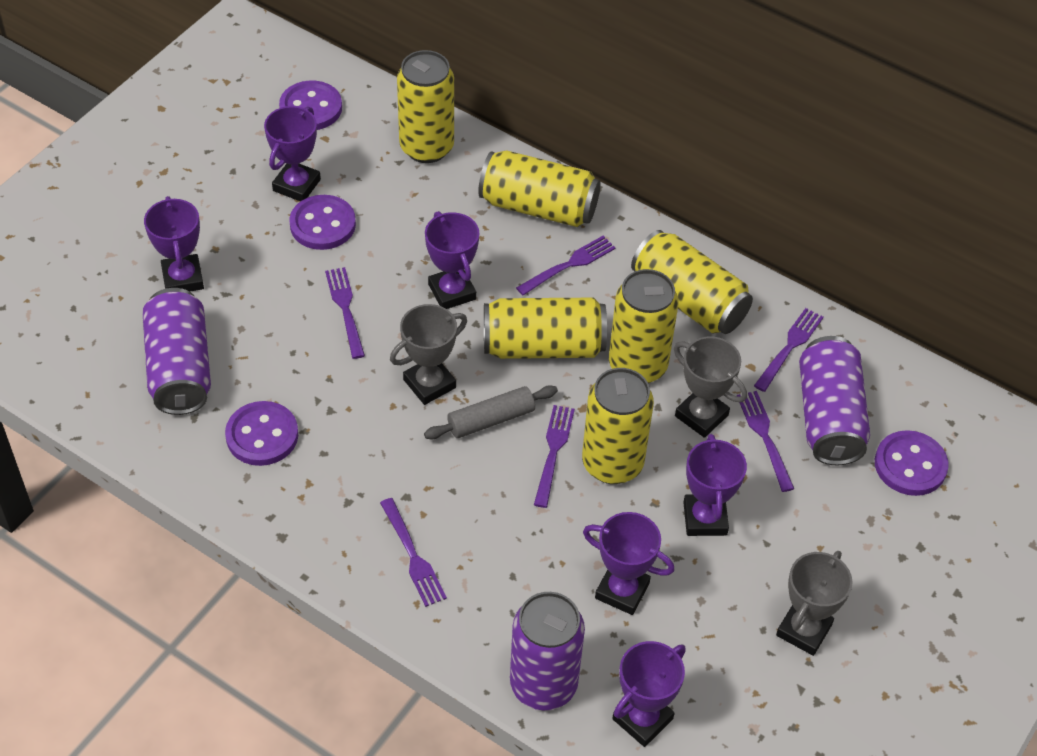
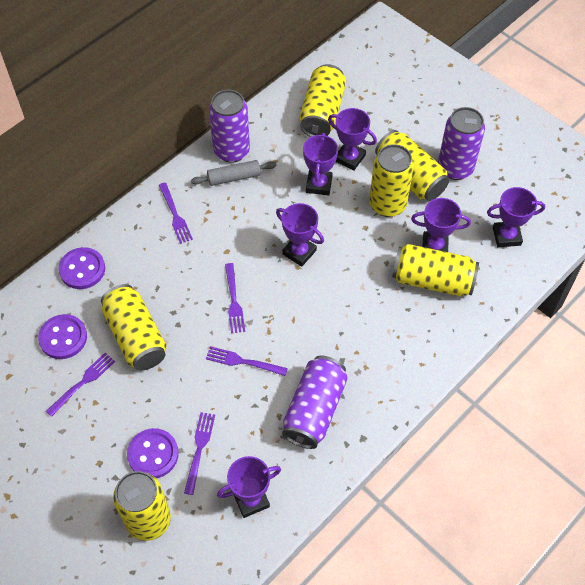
grey trophy: 3 -> 0
purple button: 4 -> 3
purple fork: 6 -> 5

